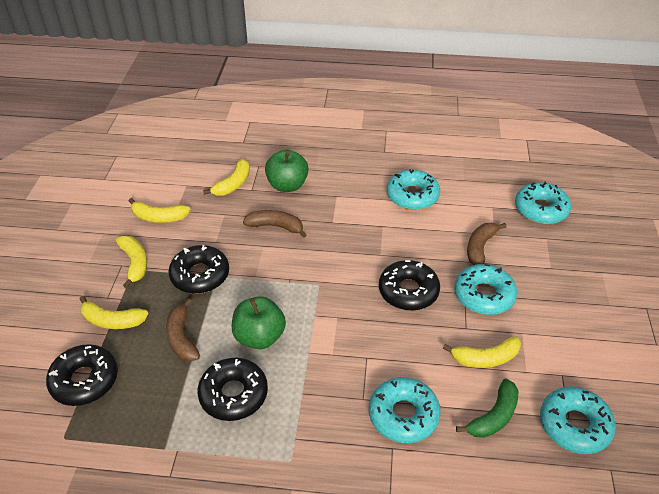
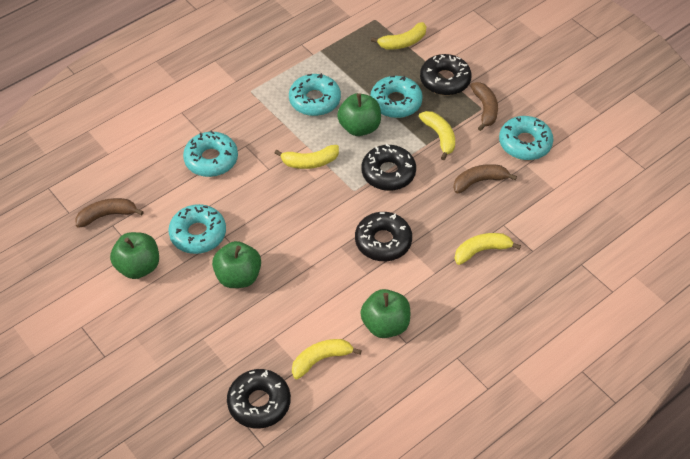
green apple: 2 -> 4
green banana: 1 -> 0

